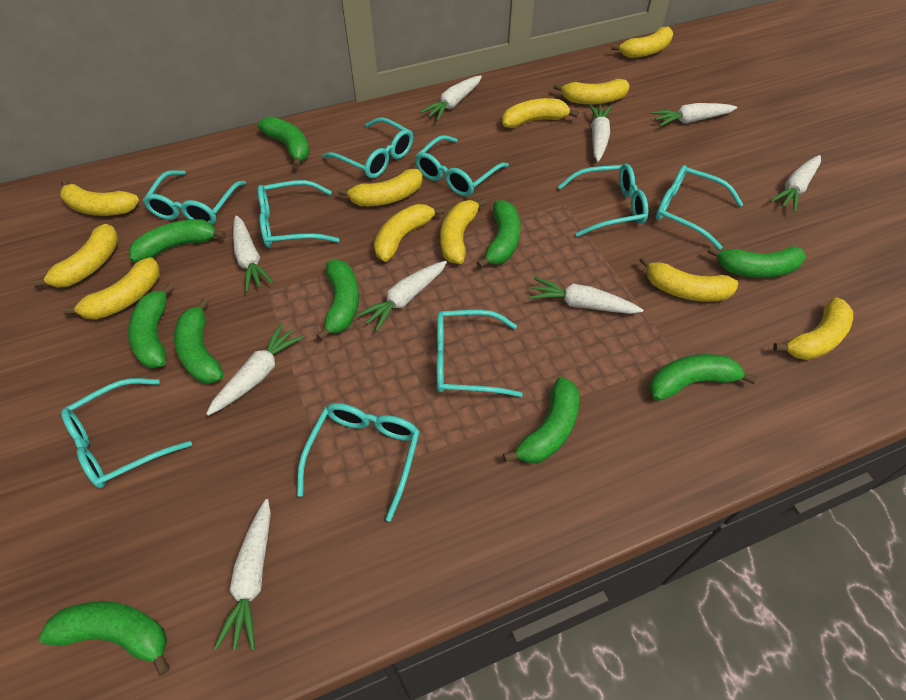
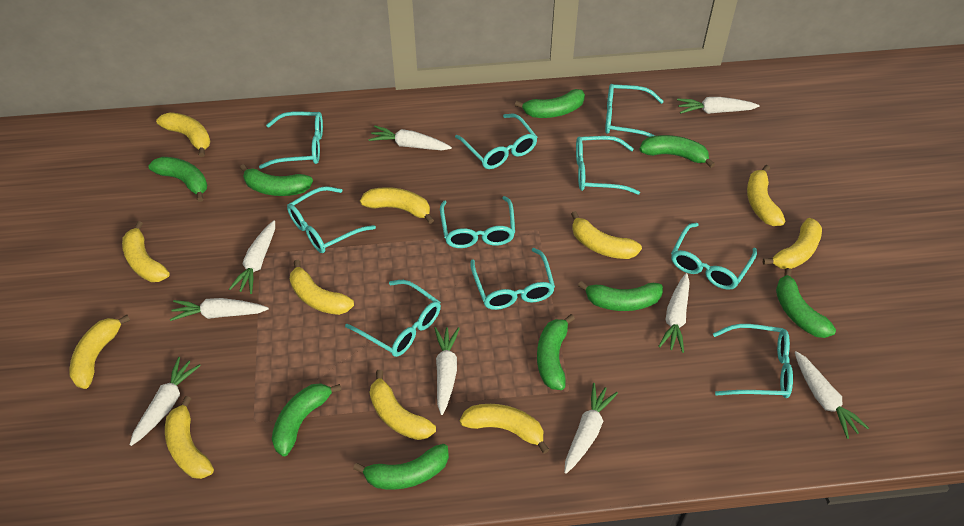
green banana: 10 -> 9
turquoise glasses: 9 -> 10

